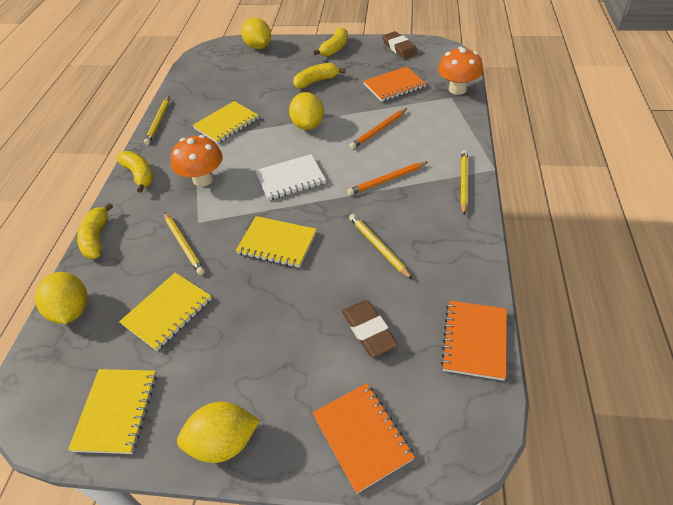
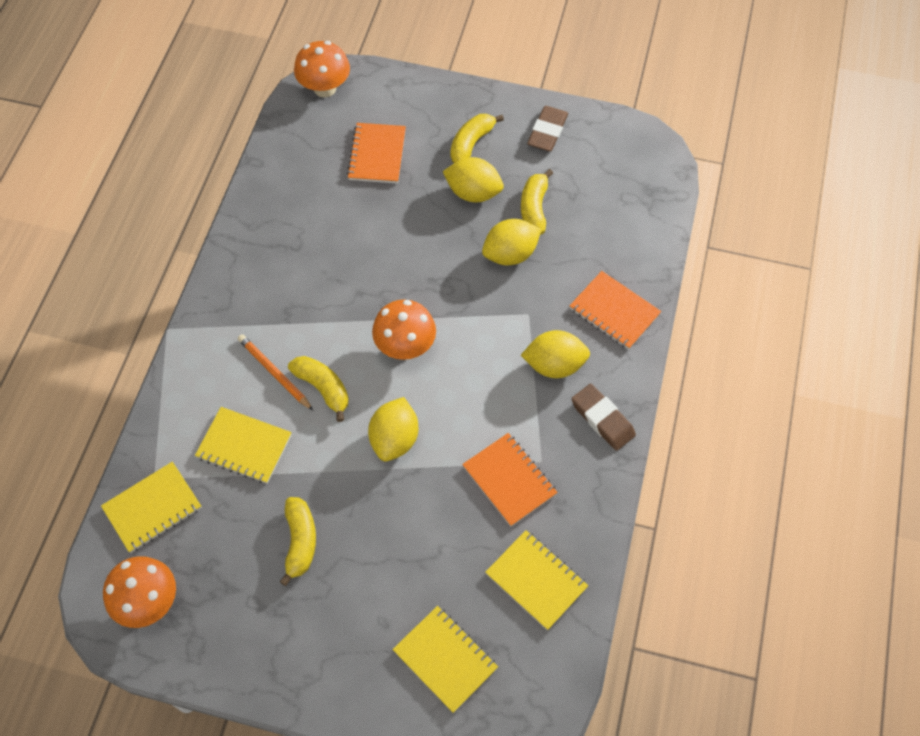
orange mushroom: 2 -> 3
orange pencil: 2 -> 1
white notebook: 1 -> 0
yellow pencil: 4 -> 0

